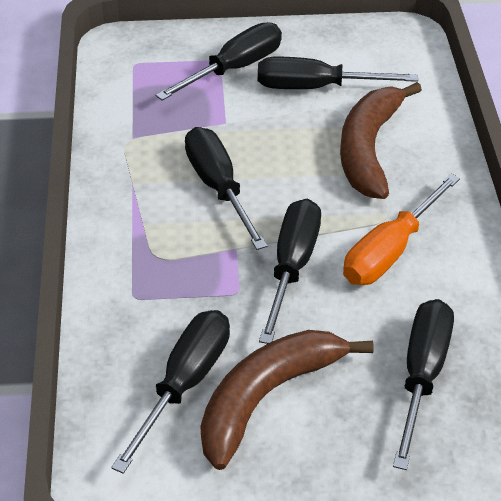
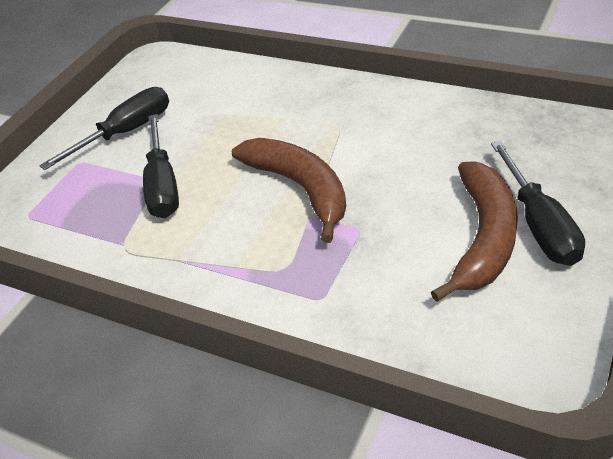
black screwdriver: 6 -> 3
orange screwdriver: 1 -> 0

